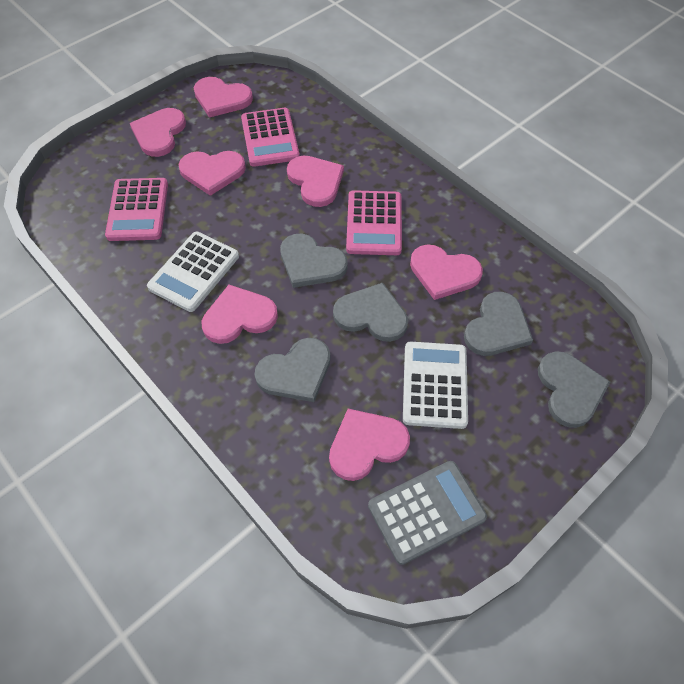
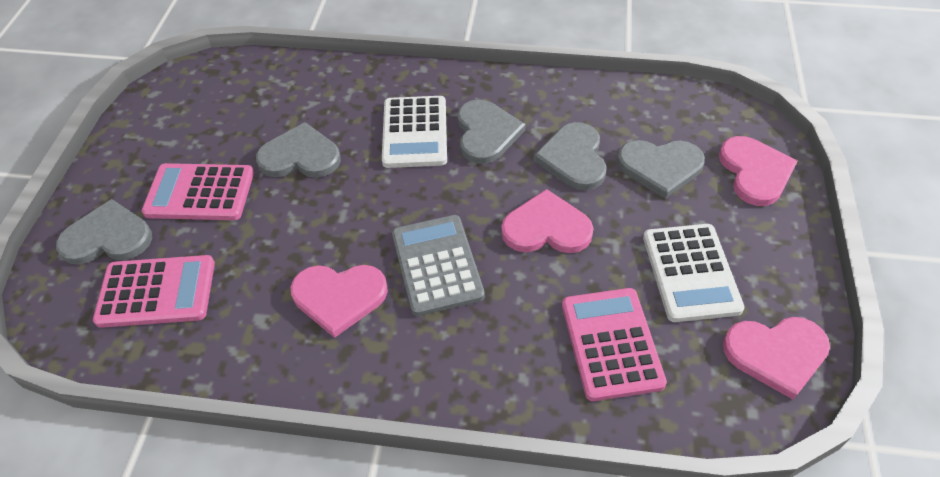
pink heart: 7 -> 4

